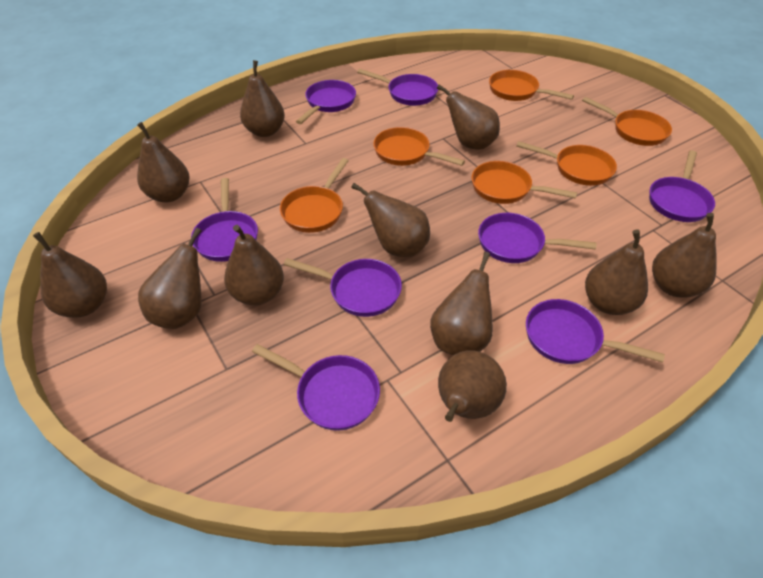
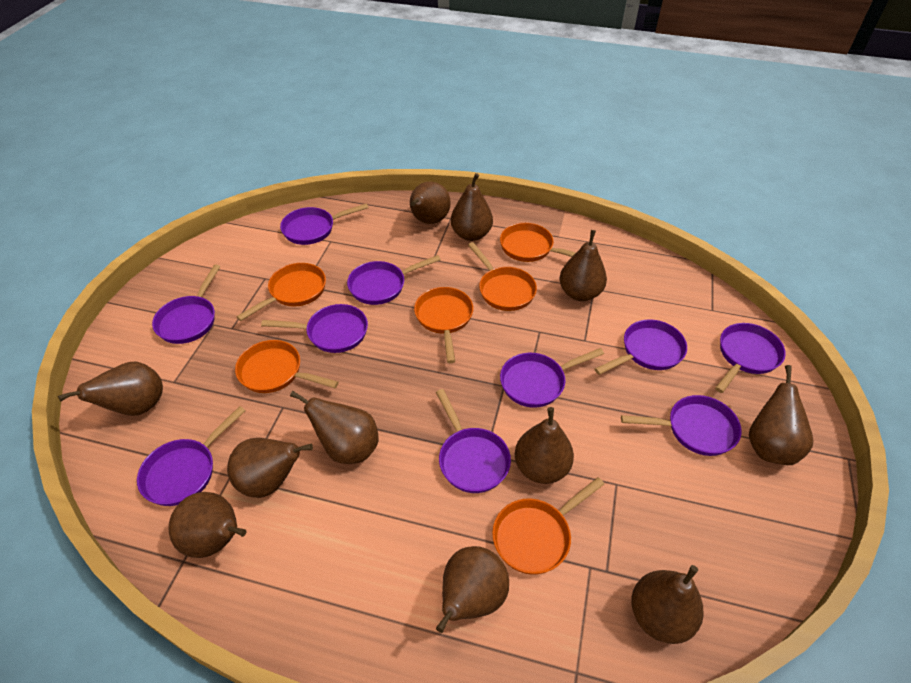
purple pan: 8 -> 10

